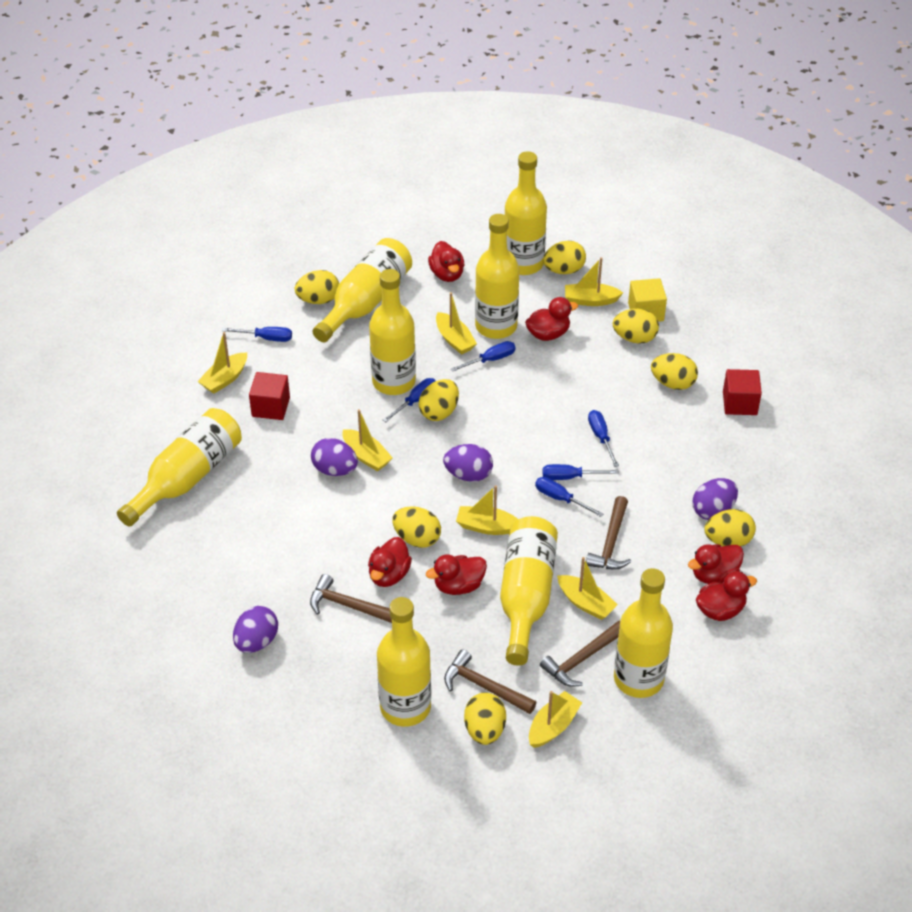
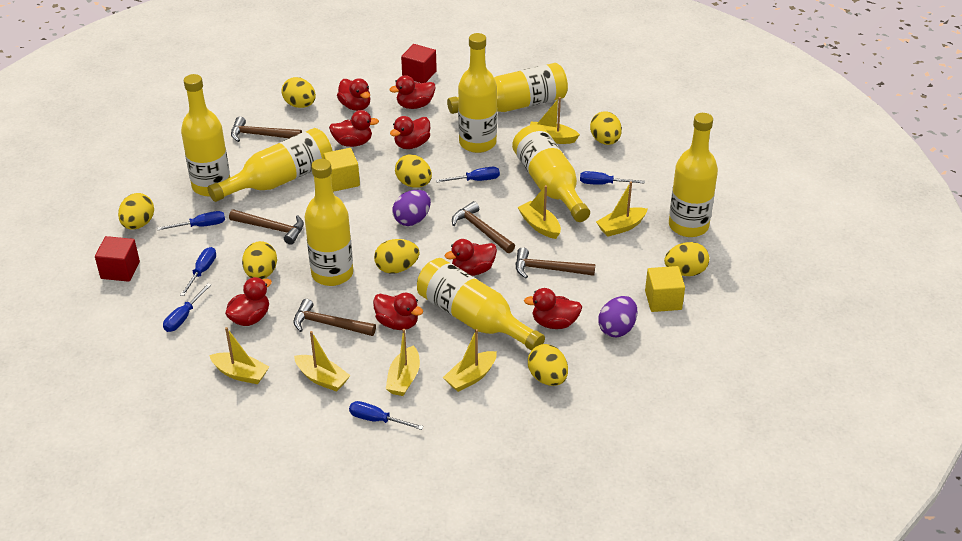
brown hammer: 4 -> 5
purple egg: 4 -> 2
red duck: 6 -> 8
yellow cube: 1 -> 2

